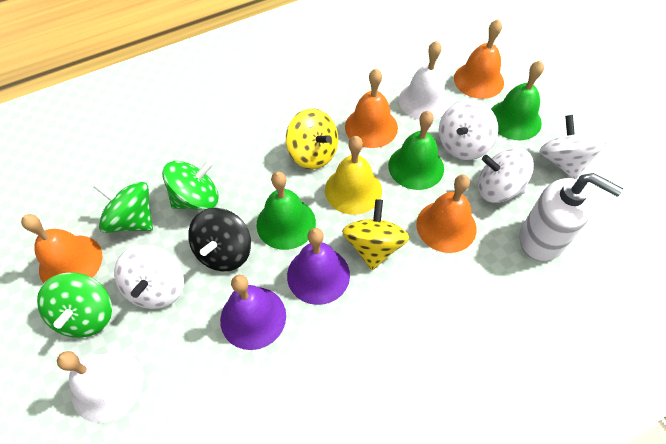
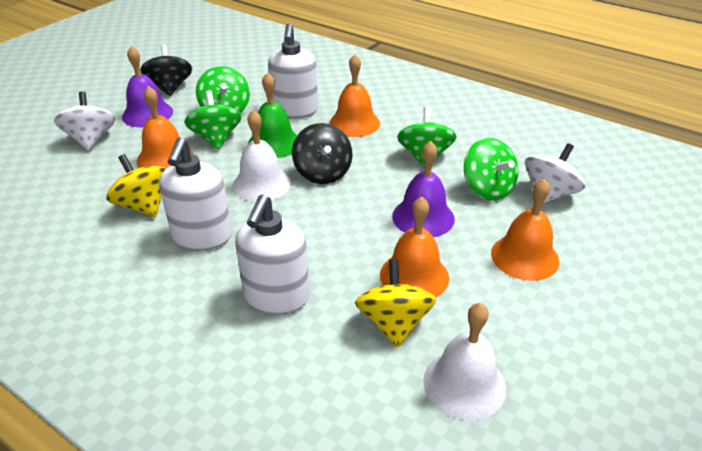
black spinning top: 1 -> 2
green bell: 3 -> 1
green spinning top: 3 -> 4
white soap dispenser: 1 -> 3
white spinning top: 4 -> 2
yellow bell: 1 -> 0

